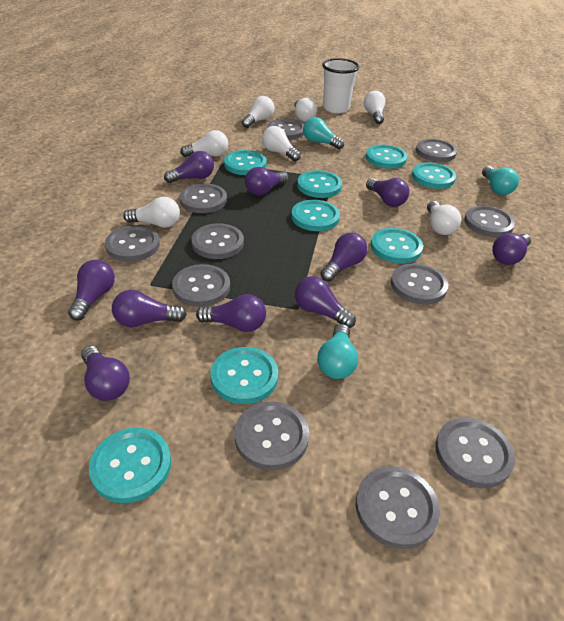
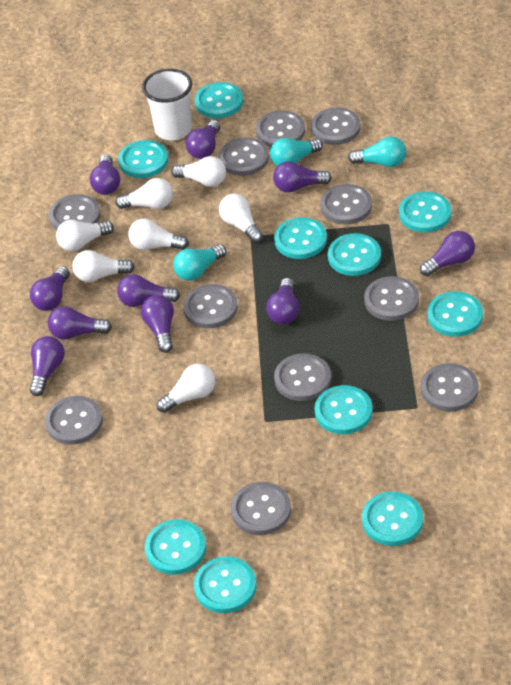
turquoise button: 8 -> 10

